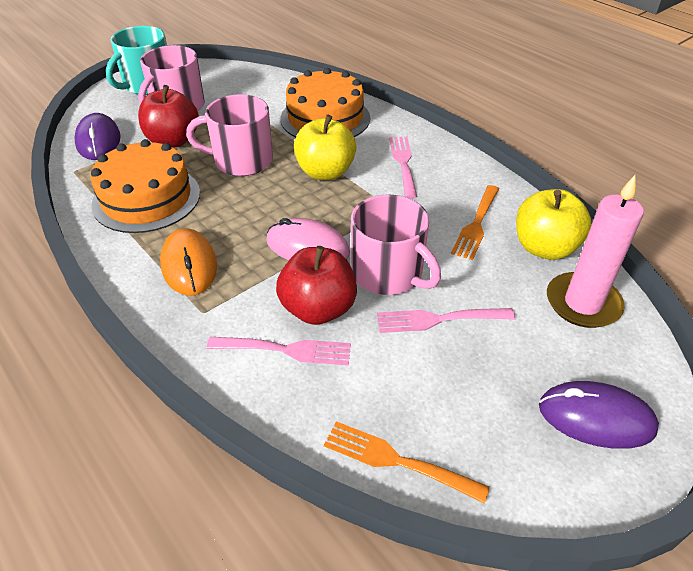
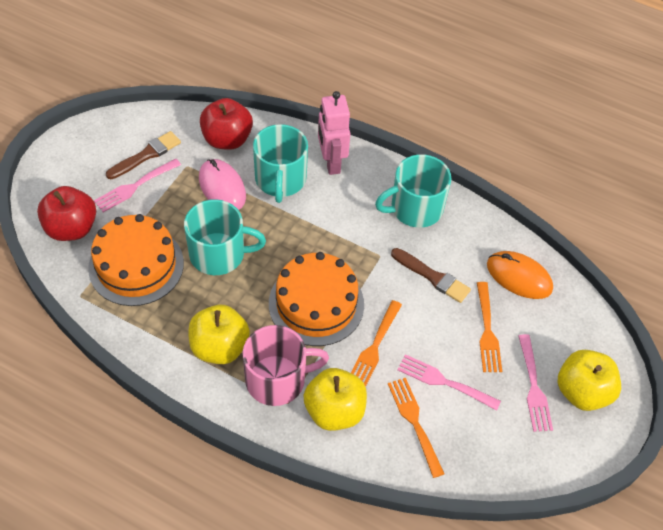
brown brush: 0 -> 2
orange fork: 2 -> 3
pink candle: 1 -> 0
pink mug: 3 -> 1
pink robot: 0 -> 1
purple mouse: 2 -> 0
turquoise mug: 1 -> 3
yellow apple: 2 -> 3

